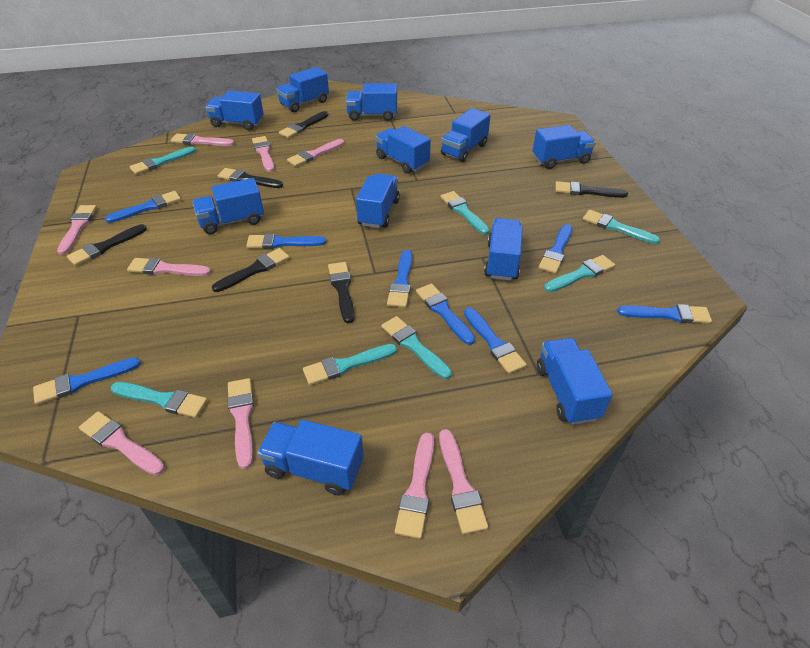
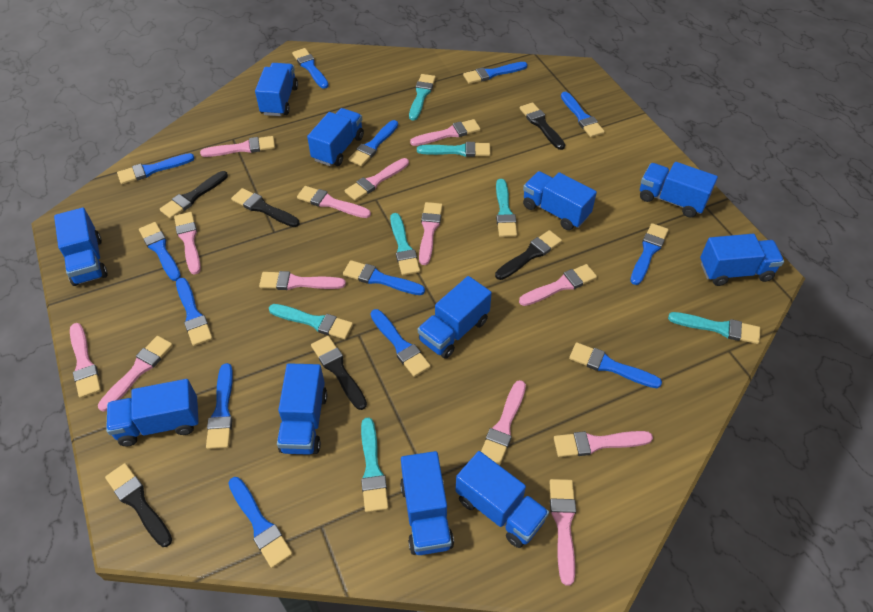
blue brush: 8 -> 13
pink brush: 9 -> 13

